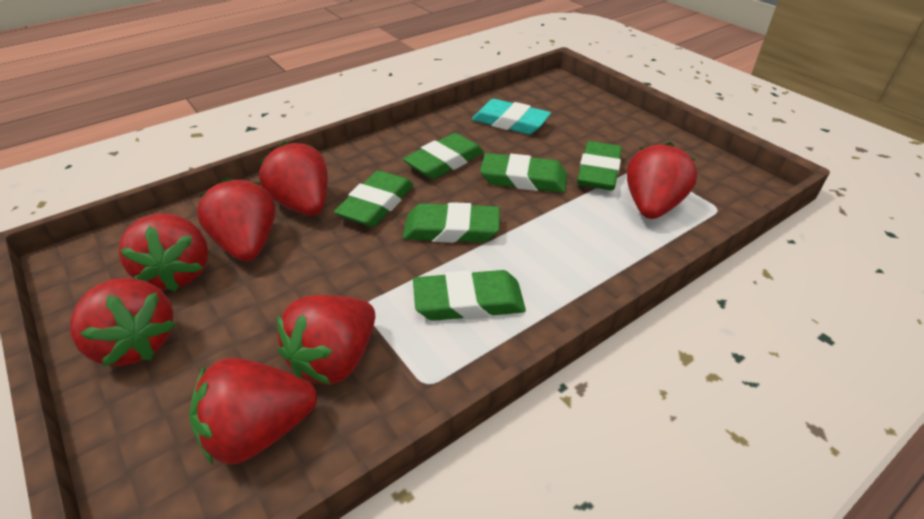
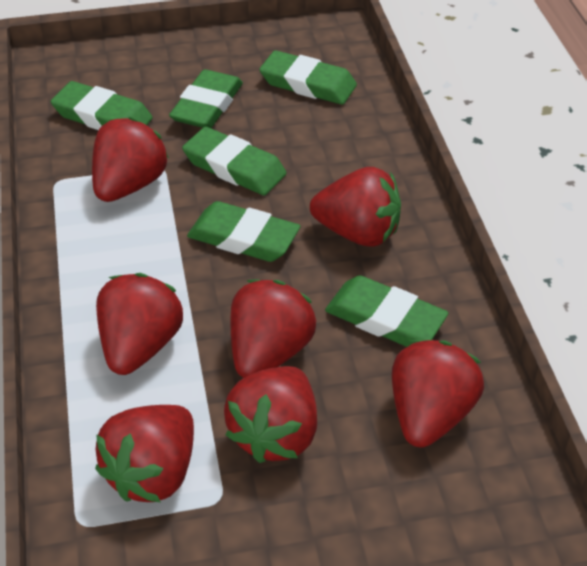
turquoise eraser: 1 -> 0

